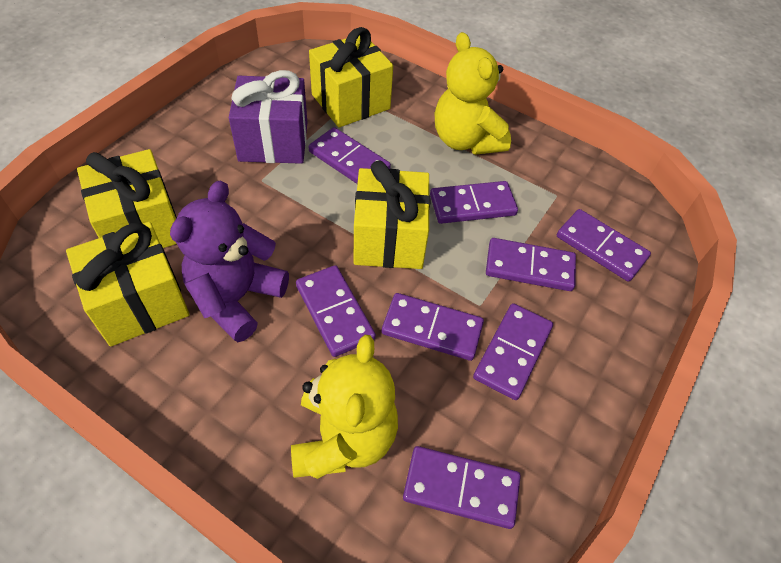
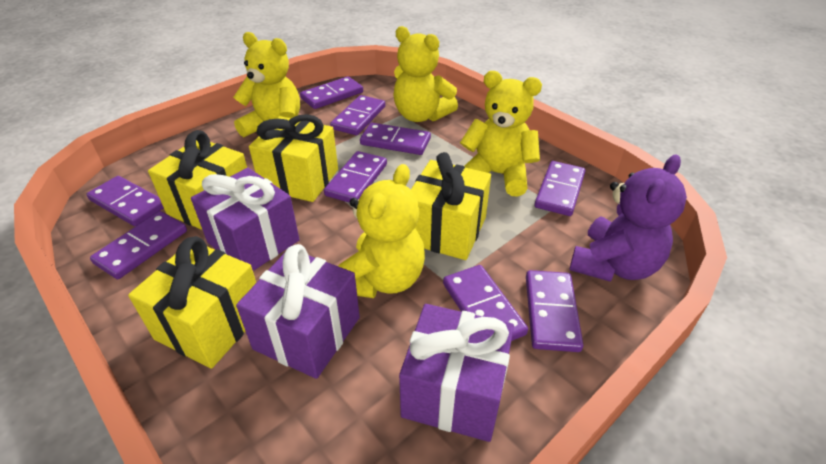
purple domino: 8 -> 9
purple gift: 1 -> 3
yellow teddy bear: 2 -> 4

